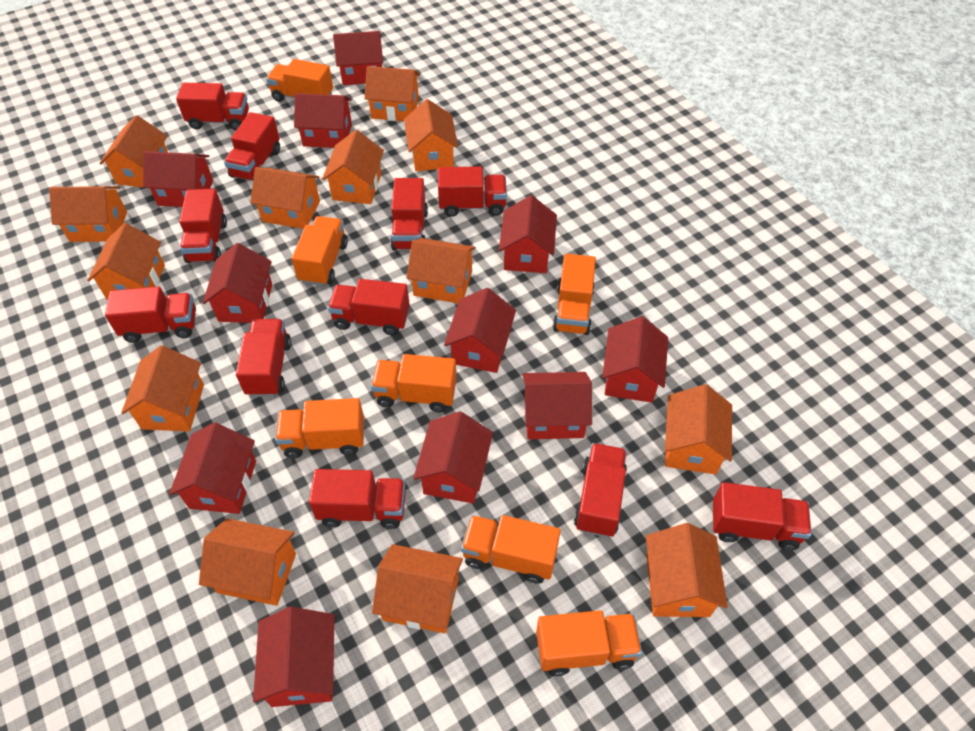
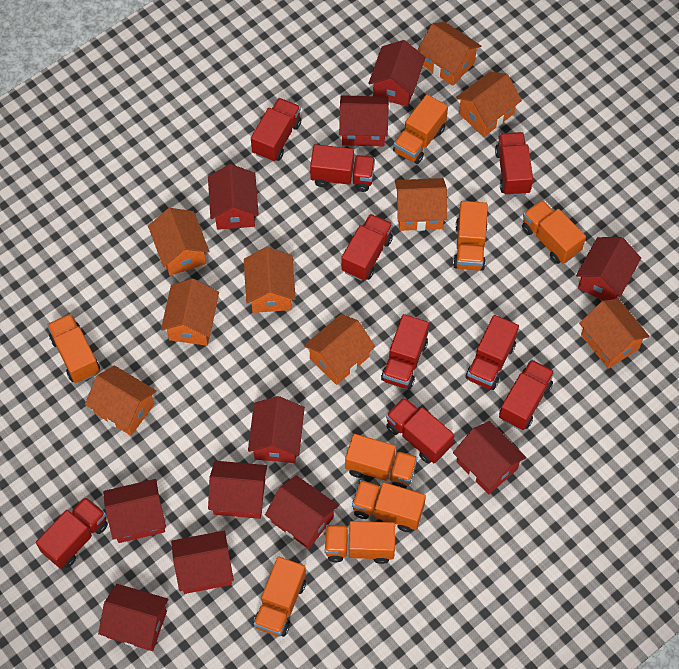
orange house: 13 -> 9
orange truck: 7 -> 8
red truck: 11 -> 9

